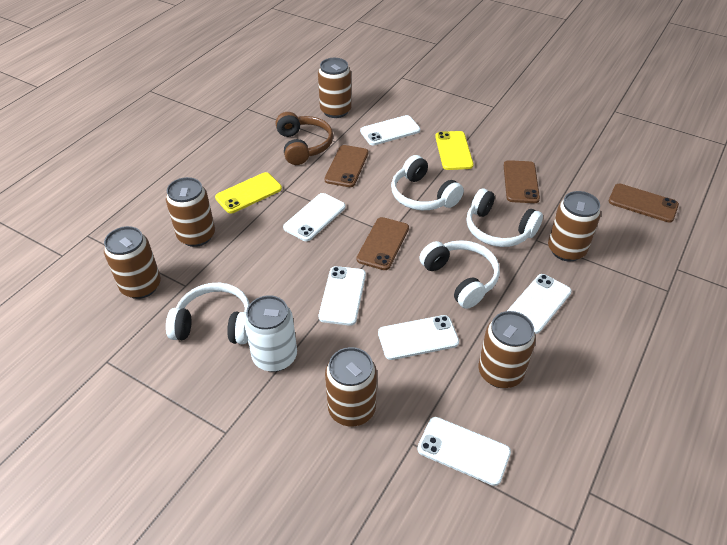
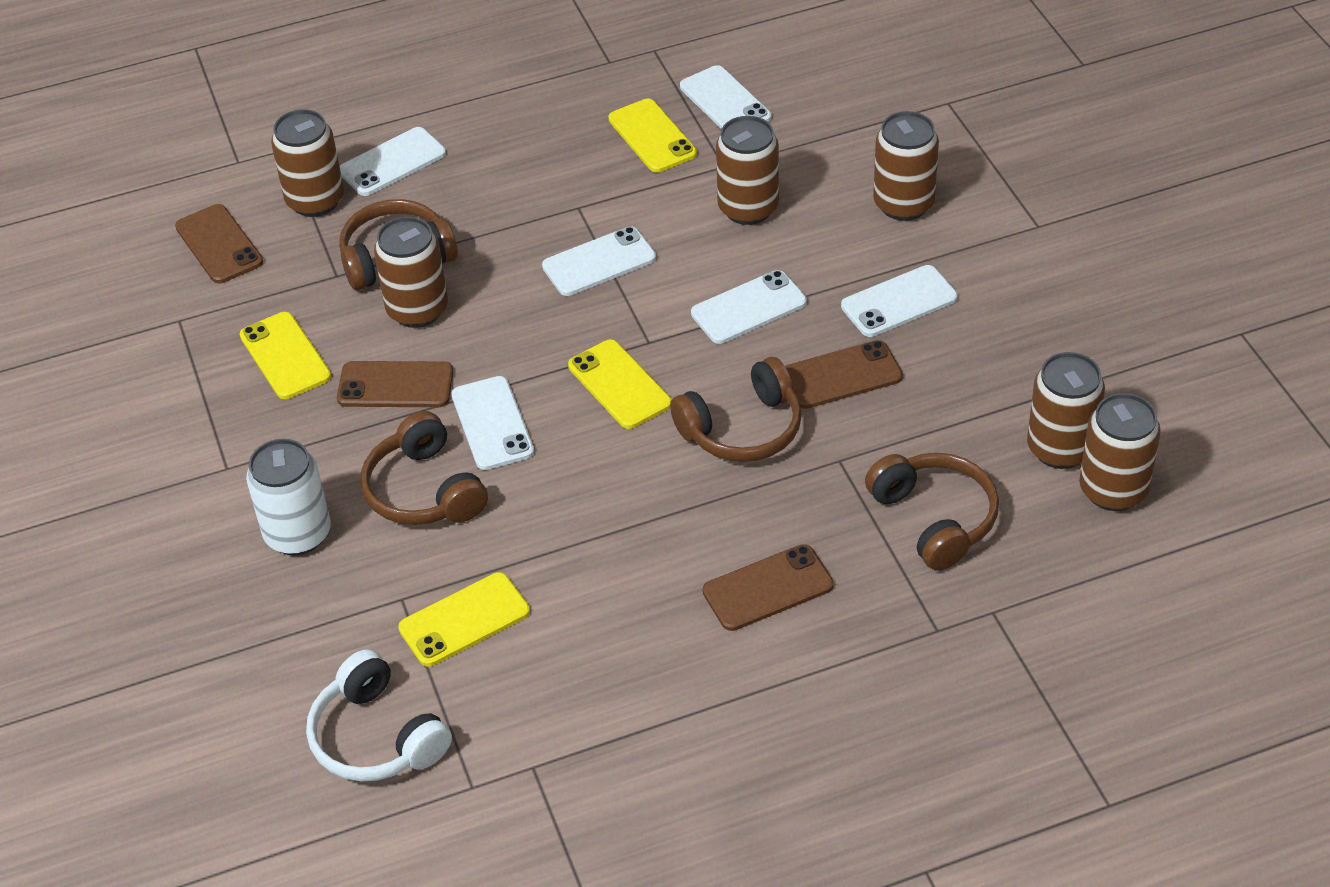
brown headphones: 1 -> 4
white headphones: 4 -> 1
yellow phone: 2 -> 4

